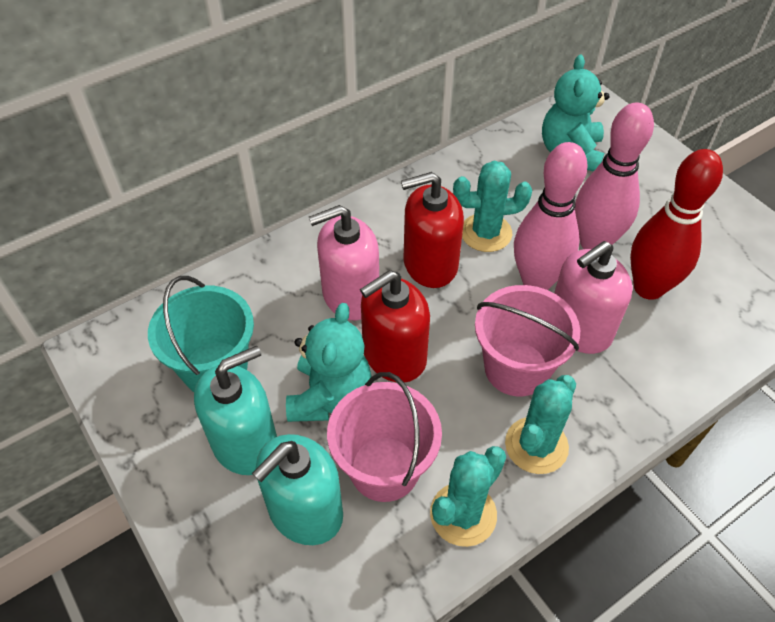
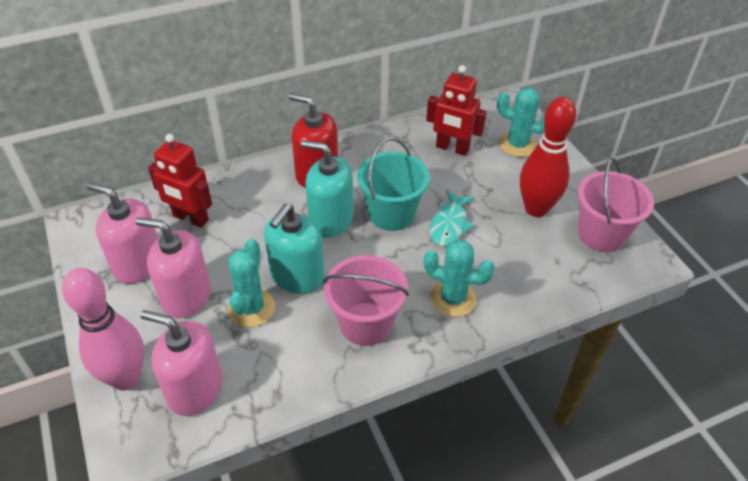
pink bowling pin: 2 -> 1
pink soap dispenser: 2 -> 3
red robot: 0 -> 2
red soap dispenser: 2 -> 1
turquoise fish: 0 -> 1
turquoise teddy bear: 2 -> 0

